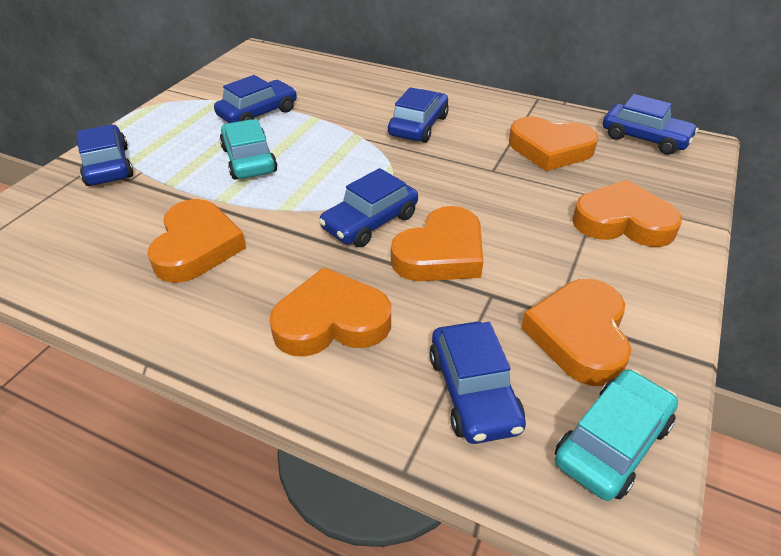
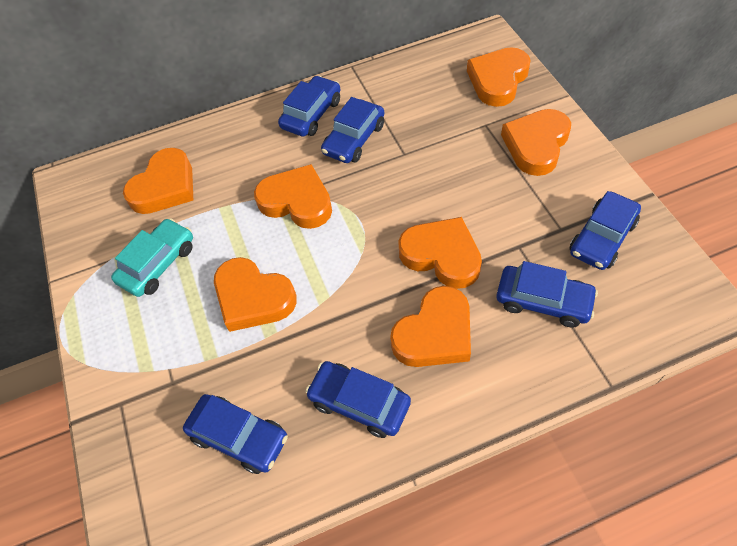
orange heart: 6 -> 7
turquoise car: 2 -> 1

